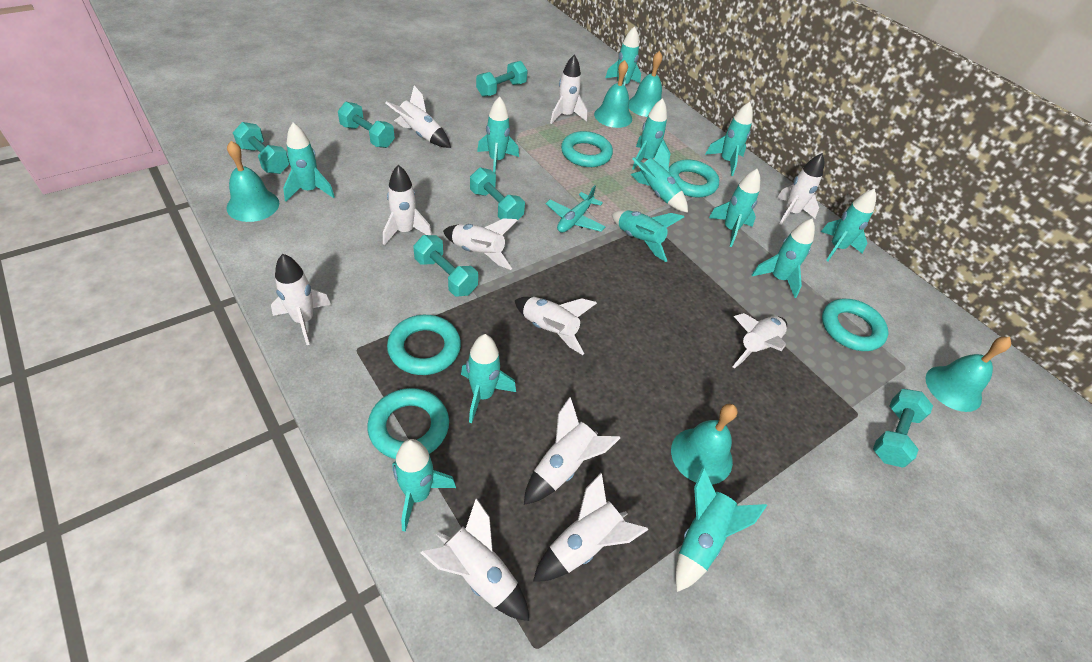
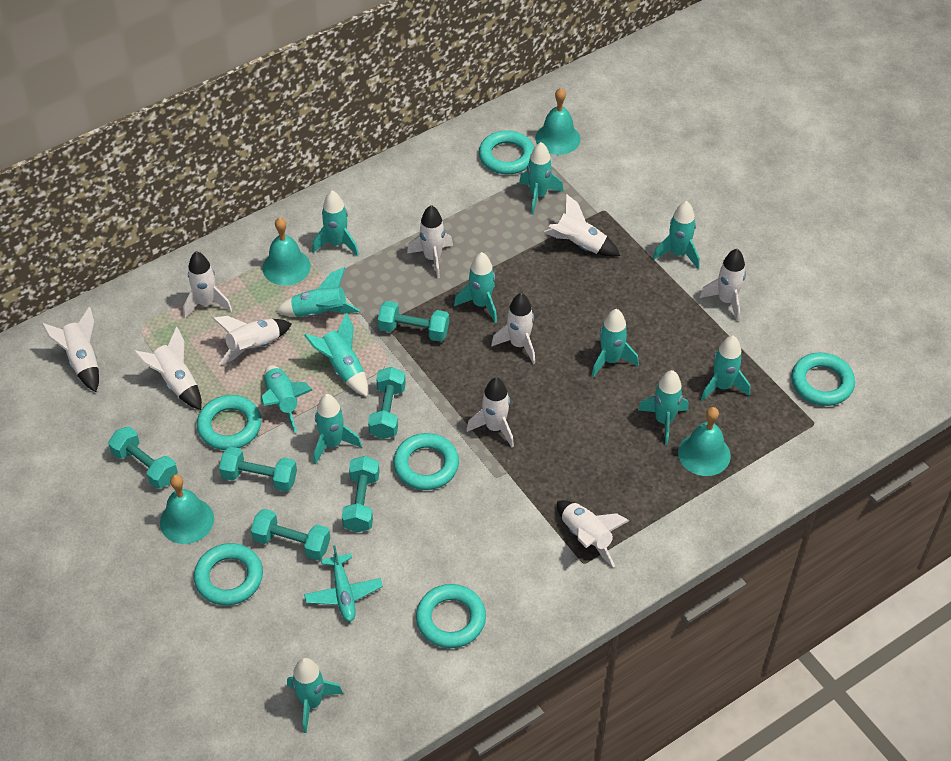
turquoise bell: 5 -> 4
turquoise ring: 5 -> 6
turquoise rocket: 13 -> 12
white rocket: 11 -> 10

